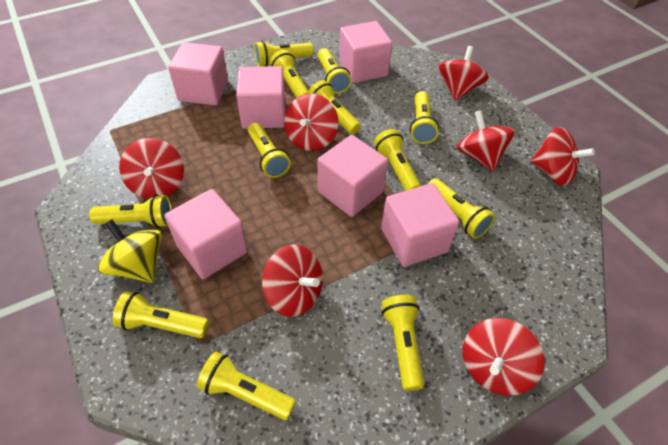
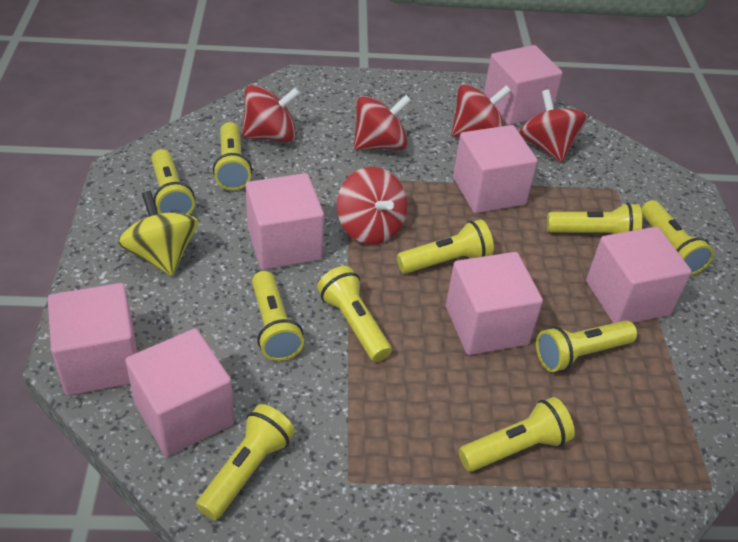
pink cube: 6 -> 7
red spinning top: 7 -> 5
yellow flashlight: 12 -> 10

